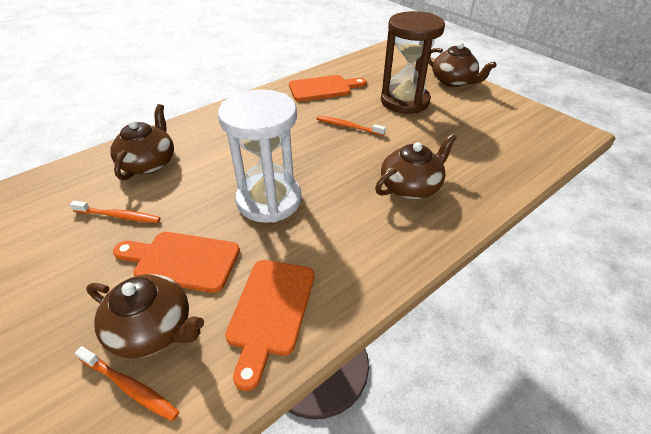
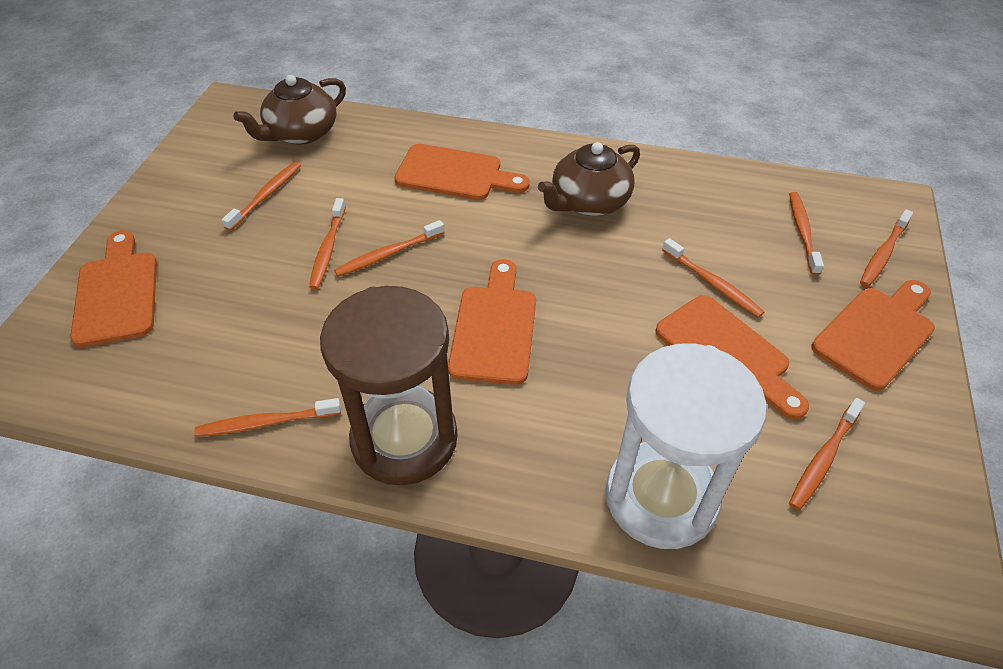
brown teapot: 4 -> 2
orange cutting board: 3 -> 5
orange toothbrush: 3 -> 8

